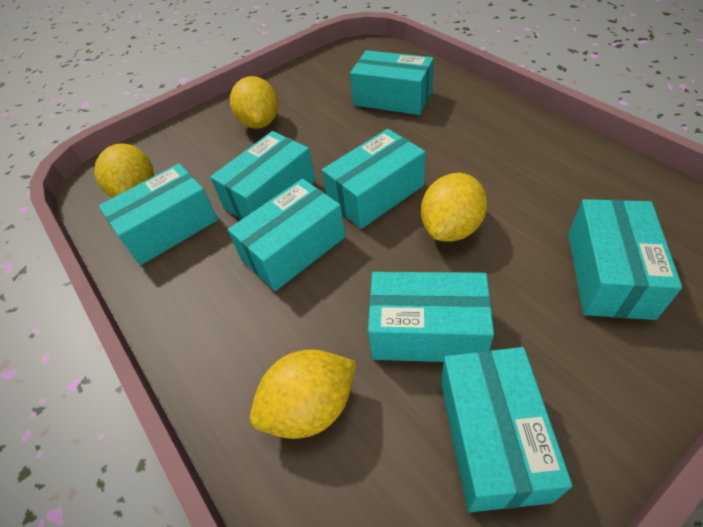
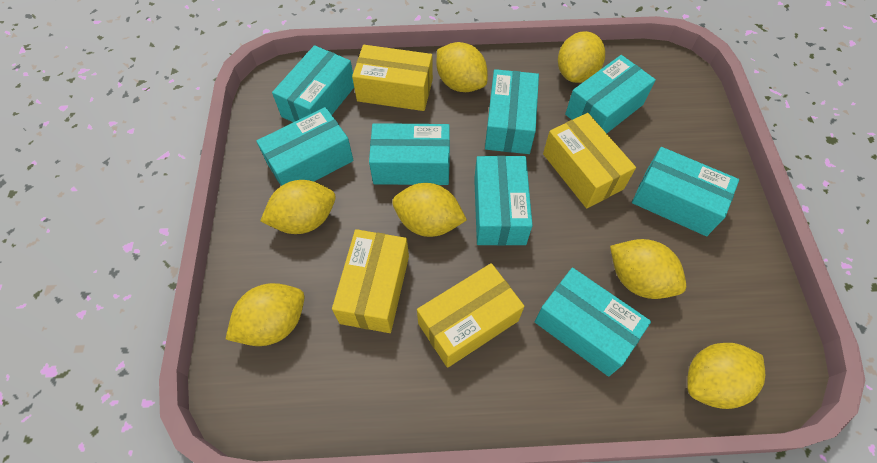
yellow box: 0 -> 4
yellow lemon: 4 -> 7

